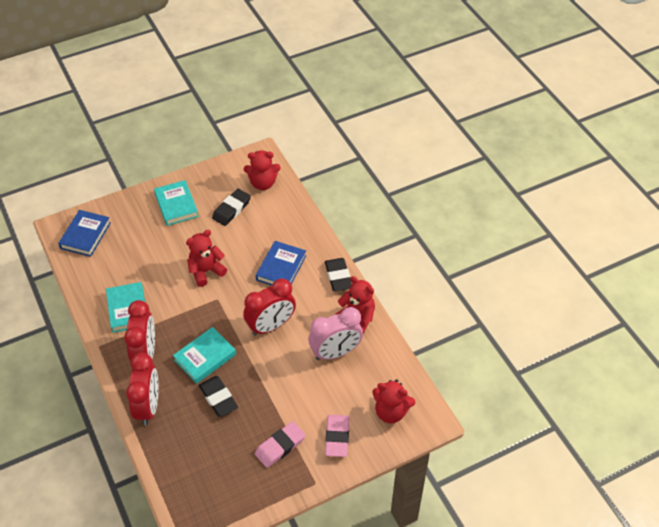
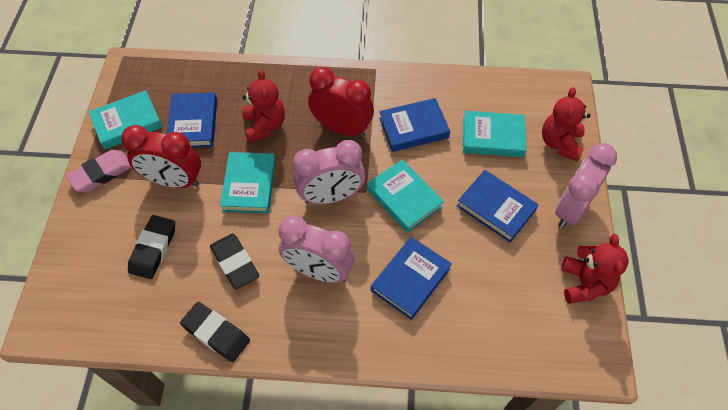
blue book: 2 -> 4
pink clock: 1 -> 3
pink eraser: 2 -> 1
red clock: 3 -> 2
red teddy bear: 4 -> 3
turquoise book: 3 -> 4

